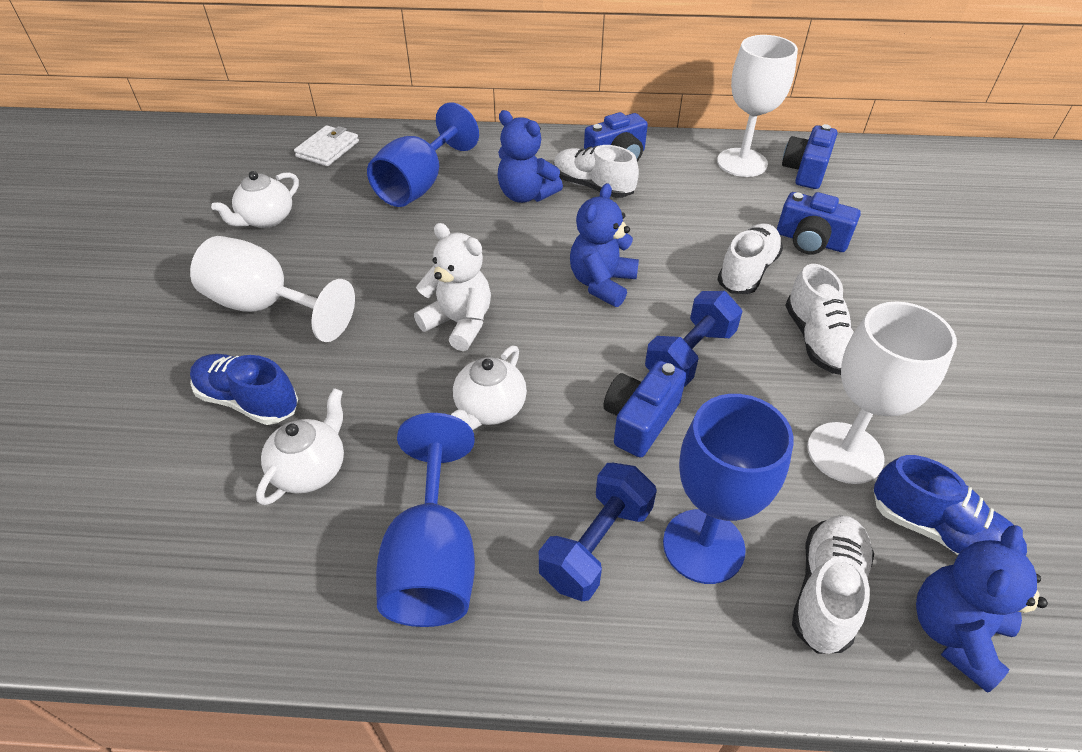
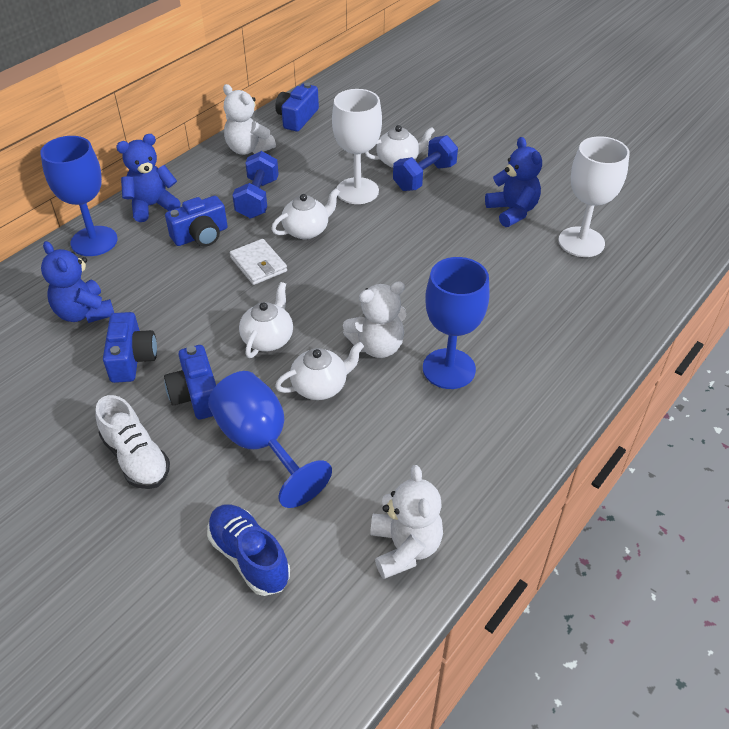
blue shoe: 2 -> 1
white goblet: 3 -> 2
white shoe: 4 -> 1
white teapot: 3 -> 4
white teddy bear: 1 -> 3

